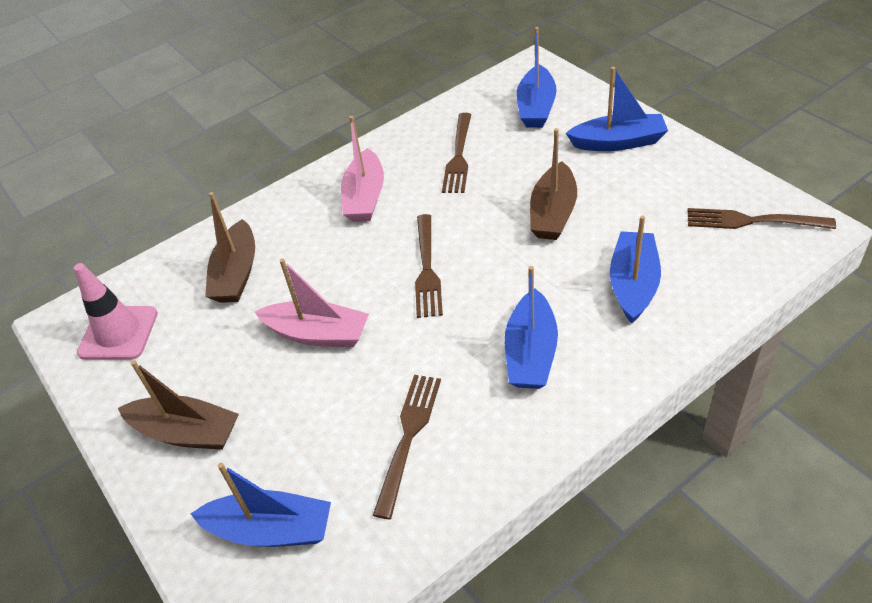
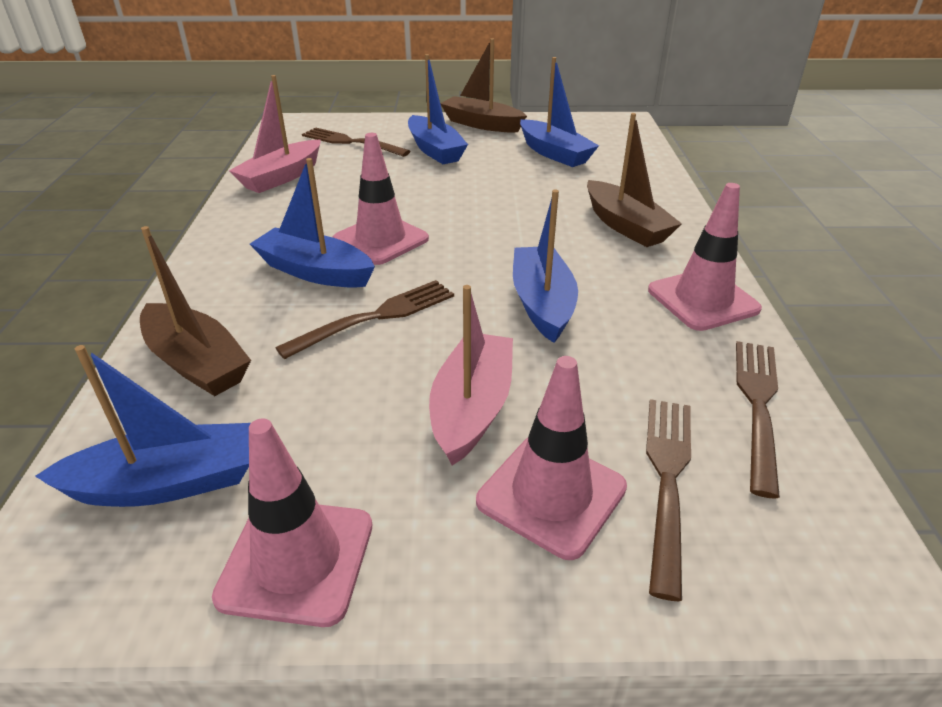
pink traffic cone: 1 -> 4

